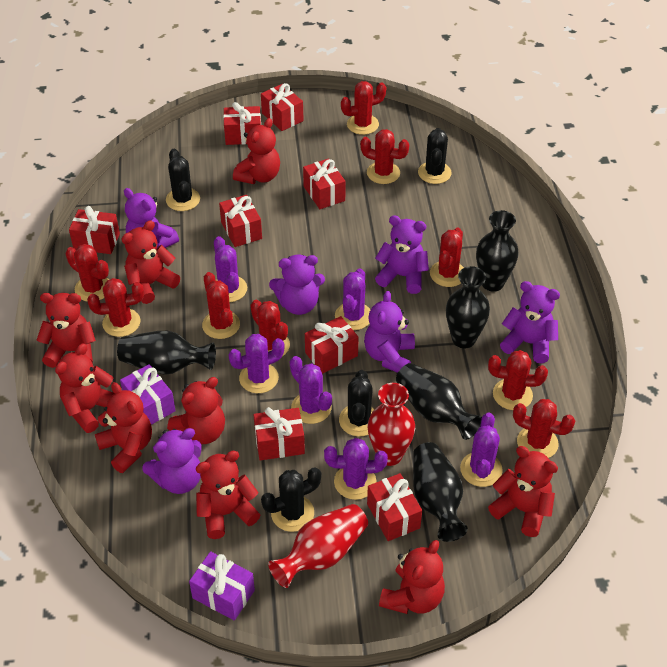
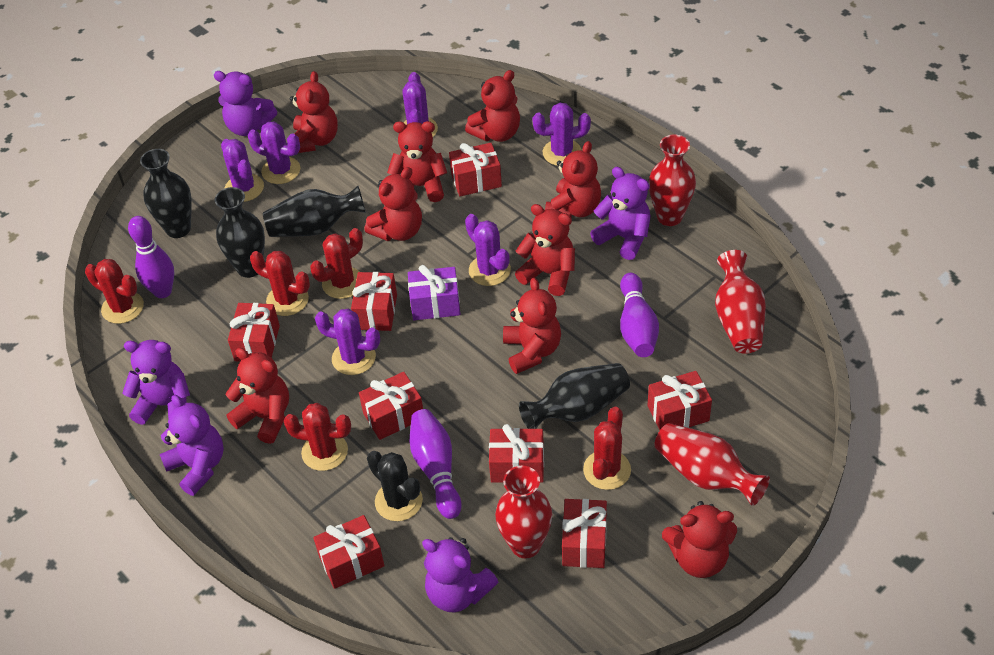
black cactus: 4 -> 1
black vase: 5 -> 4
purple bowling pin: 0 -> 3
purple gift: 2 -> 1
purple teddy bear: 6 -> 5
red cactus: 9 -> 5
red vase: 2 -> 4

